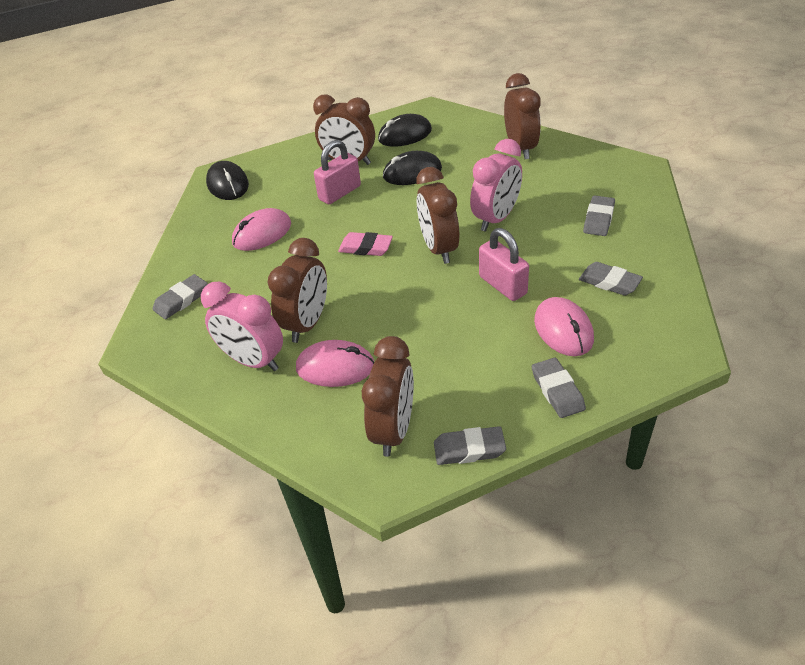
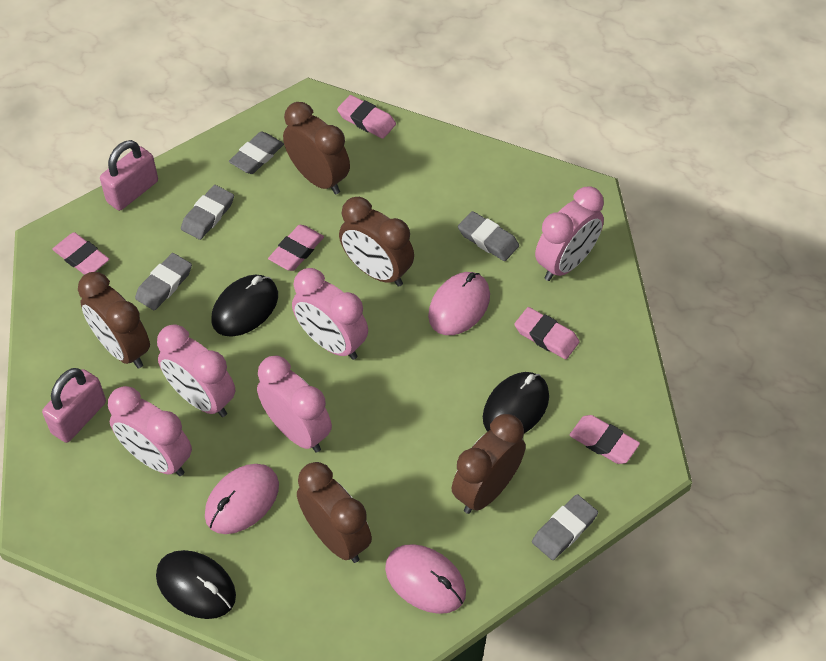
pink clock: 2 -> 5
pink eraser: 1 -> 5

